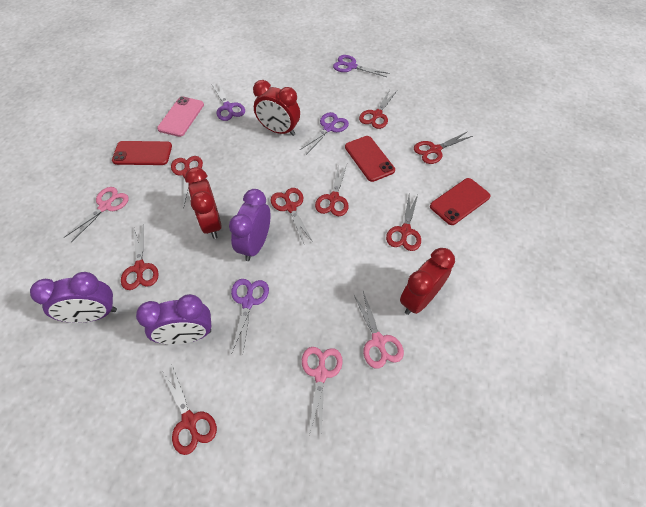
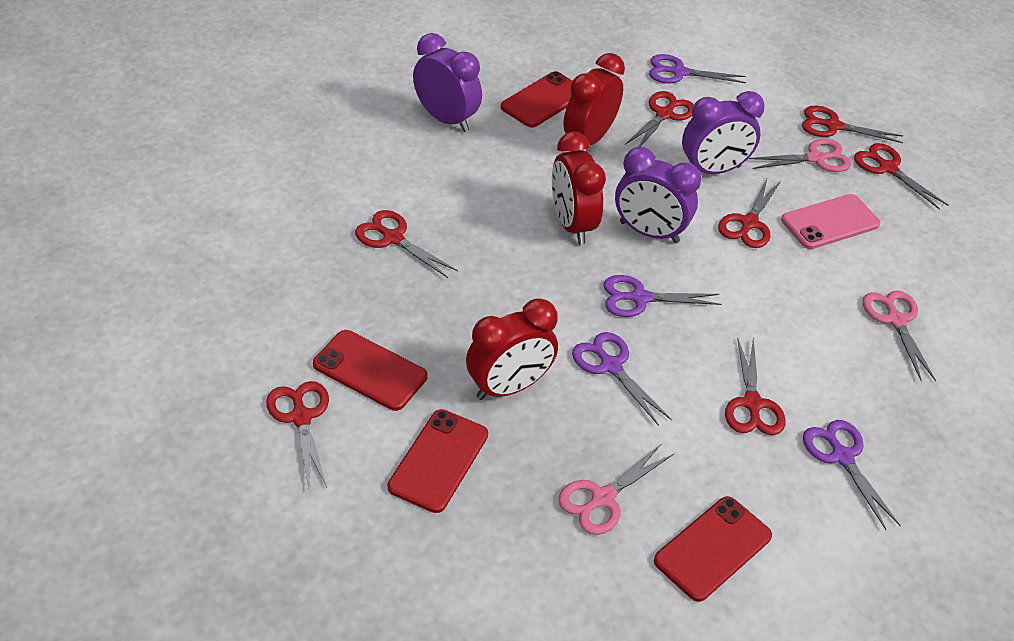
red phone: 3 -> 4
red scissors: 8 -> 7

